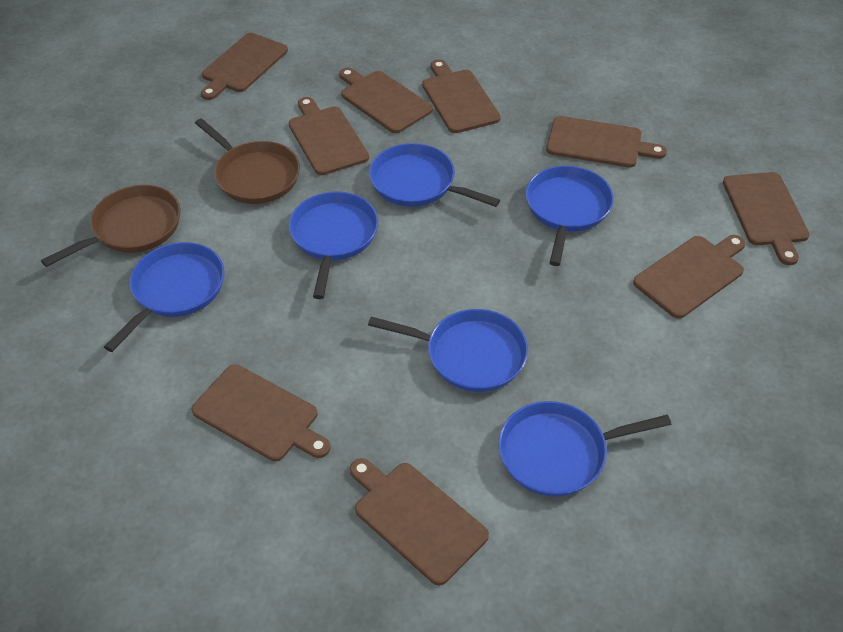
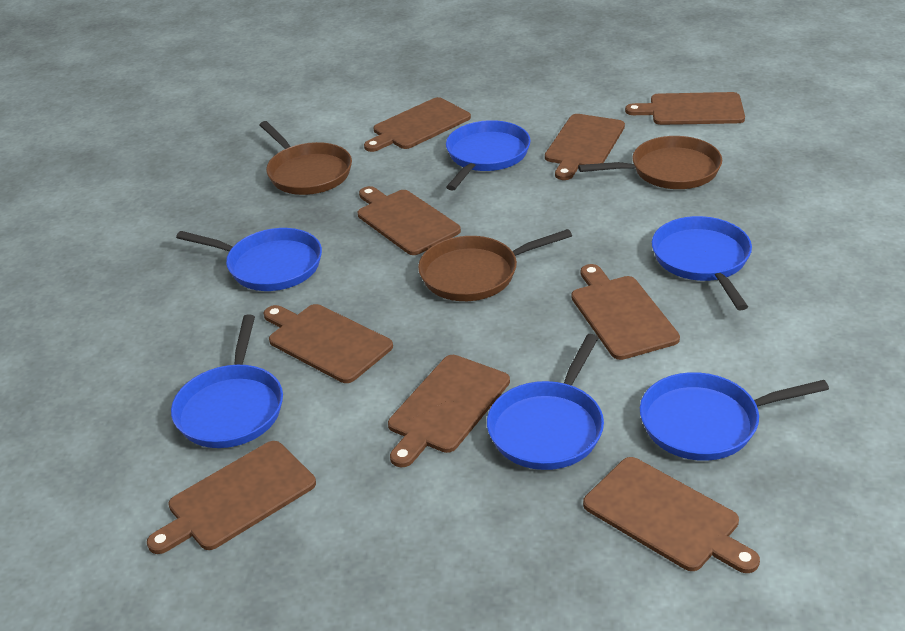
brown pan: 2 -> 3

